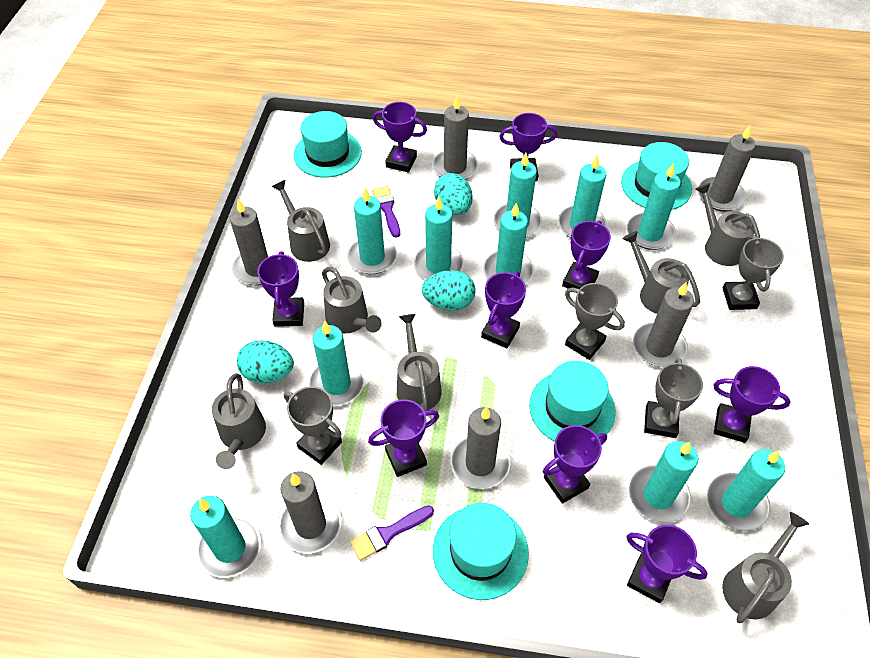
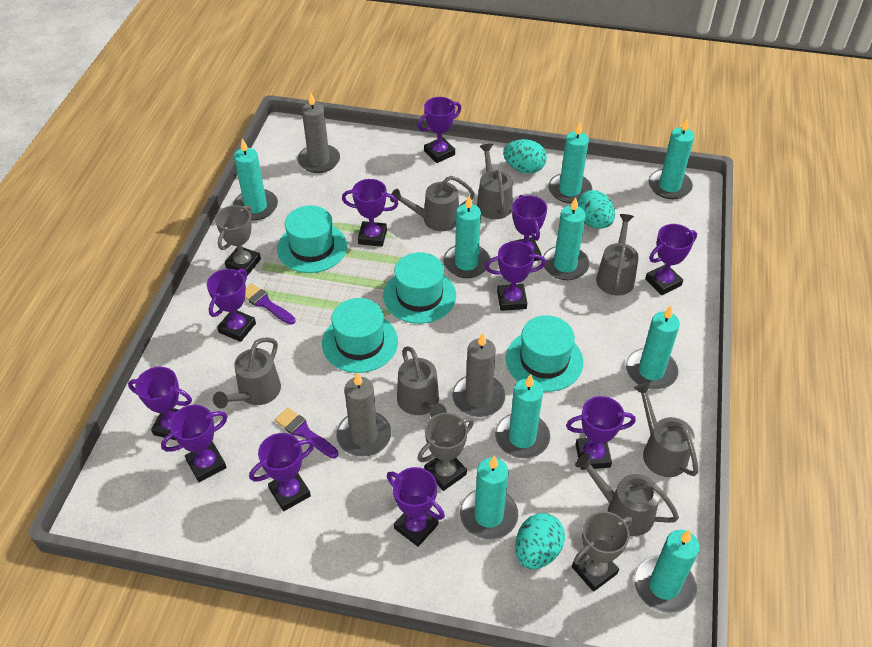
grey candle: 6 -> 3
grey trophy: 4 -> 3
purple trophy: 9 -> 11
turquoise candle: 10 -> 9

